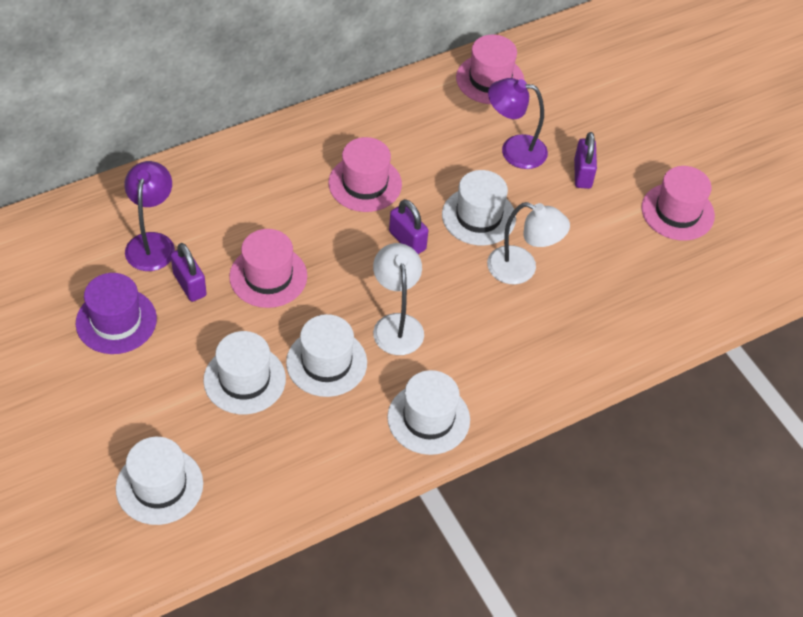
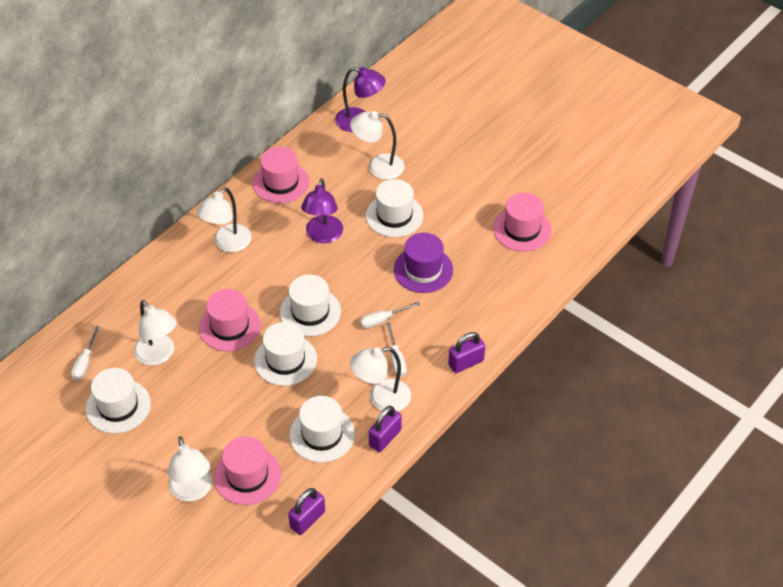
white lamp: 2 -> 5
white screwdriver: 0 -> 3

